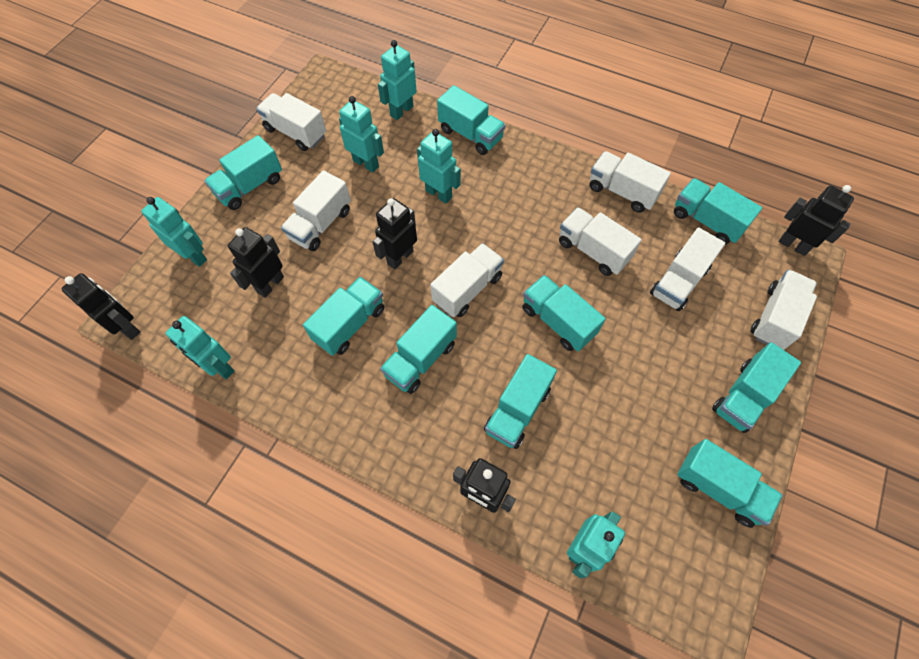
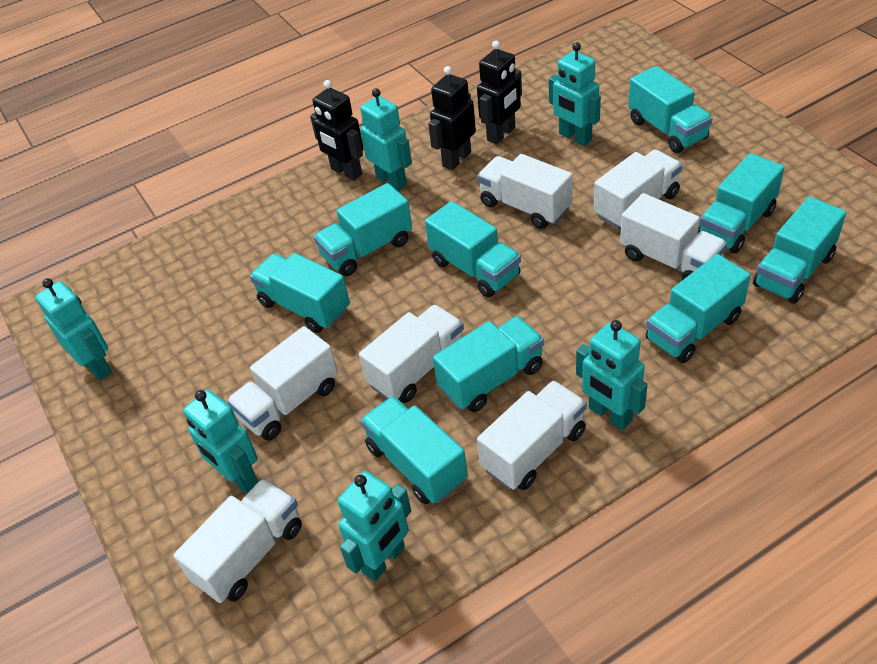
black robot: 5 -> 3

